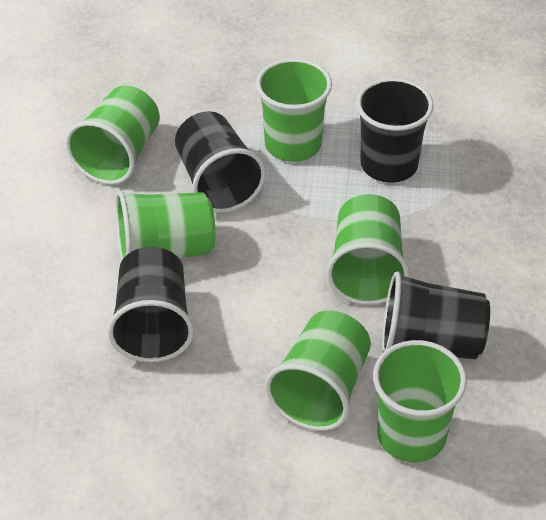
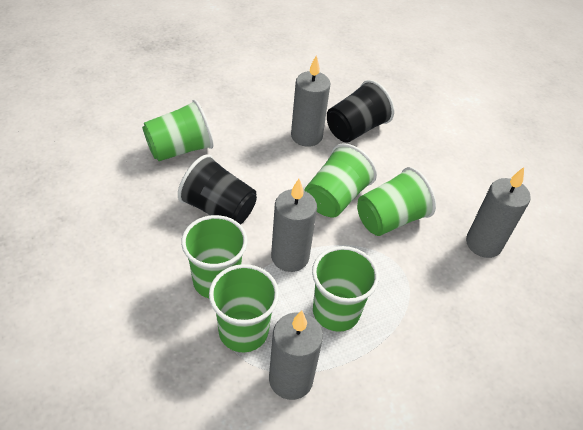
black cup: 4 -> 2
grey candle: 0 -> 4

